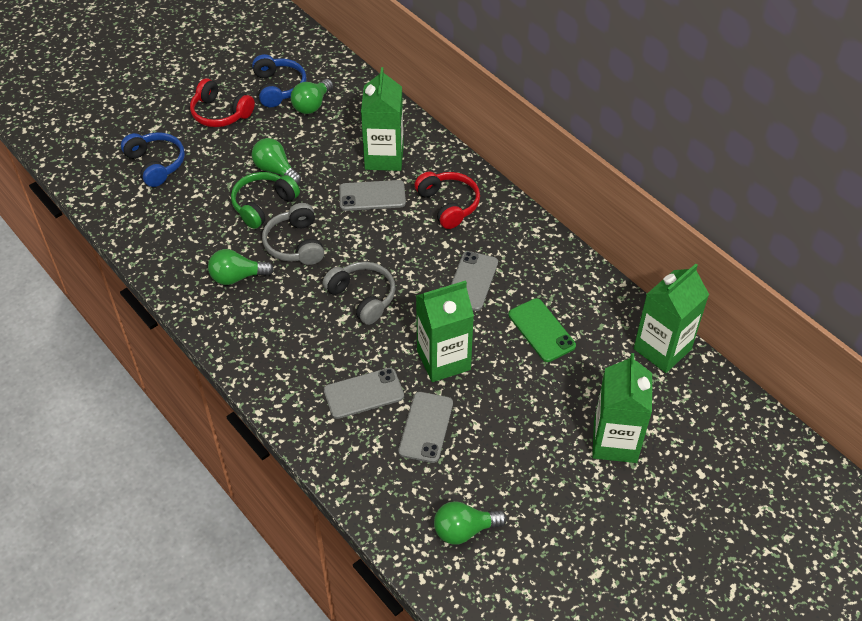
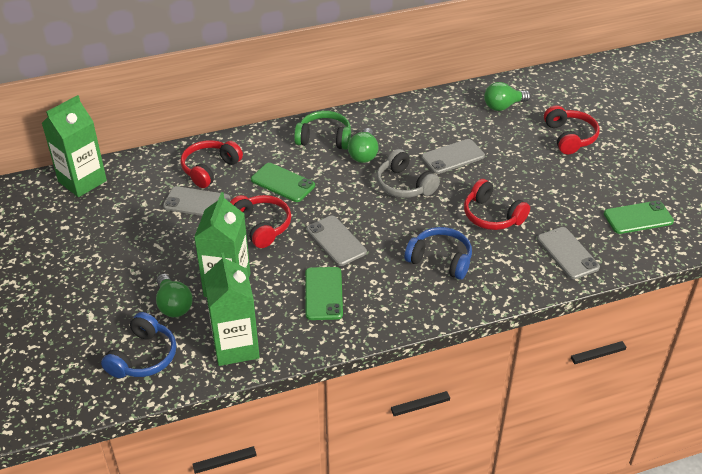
green carton: 4 -> 3
green light bulb: 4 -> 3
green phone: 1 -> 3
grey headphones: 2 -> 1
red headphones: 2 -> 4

